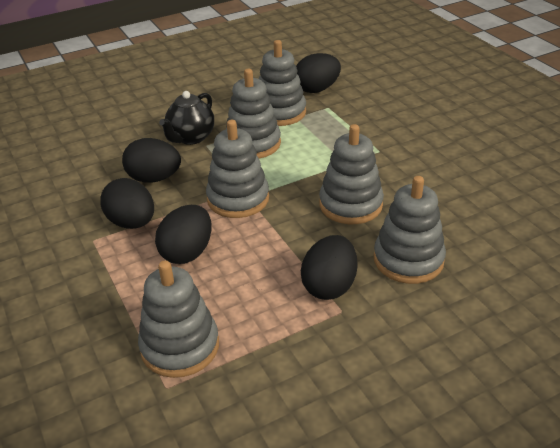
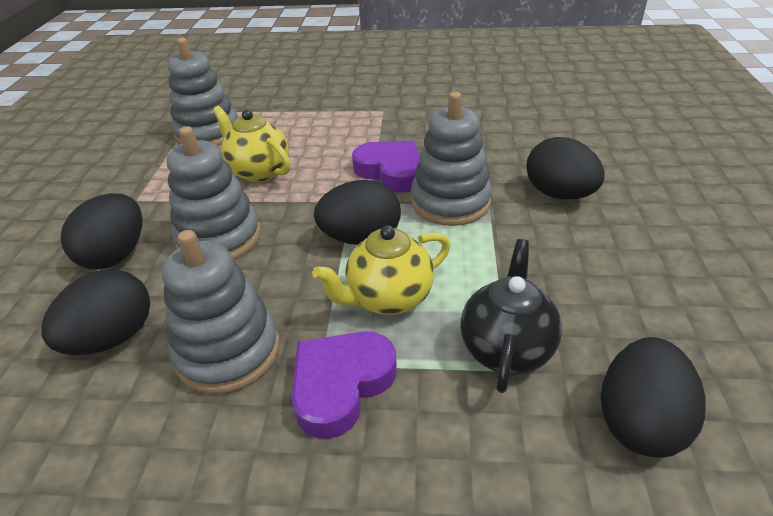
grey stacking toy: 6 -> 4
purple heart: 0 -> 2
yellow teapot: 0 -> 2

